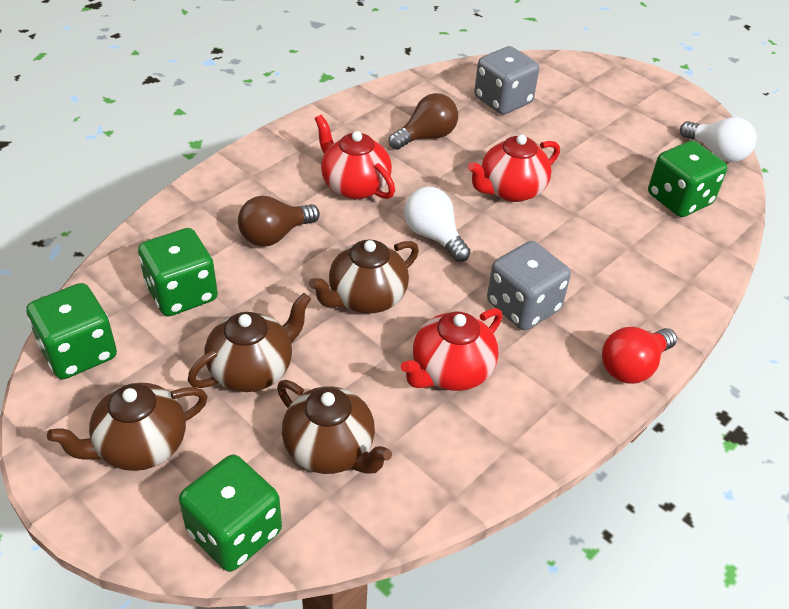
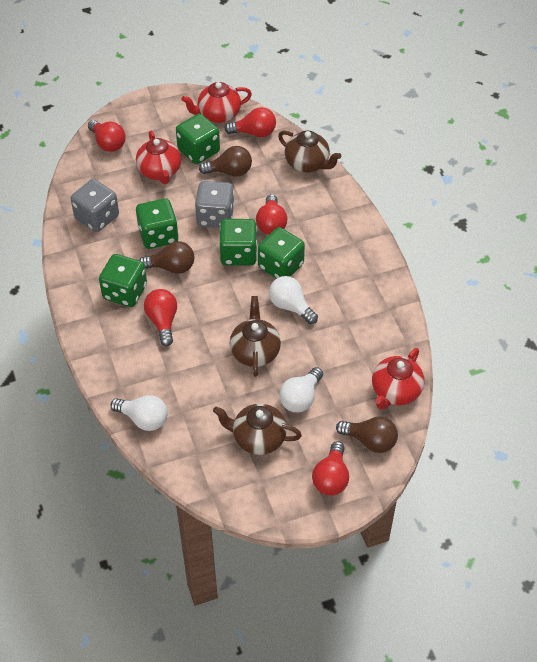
brown light bulb: 2 -> 3
brown teapot: 4 -> 3
green dice: 4 -> 5
red light bulb: 1 -> 5
white light bulb: 2 -> 3

